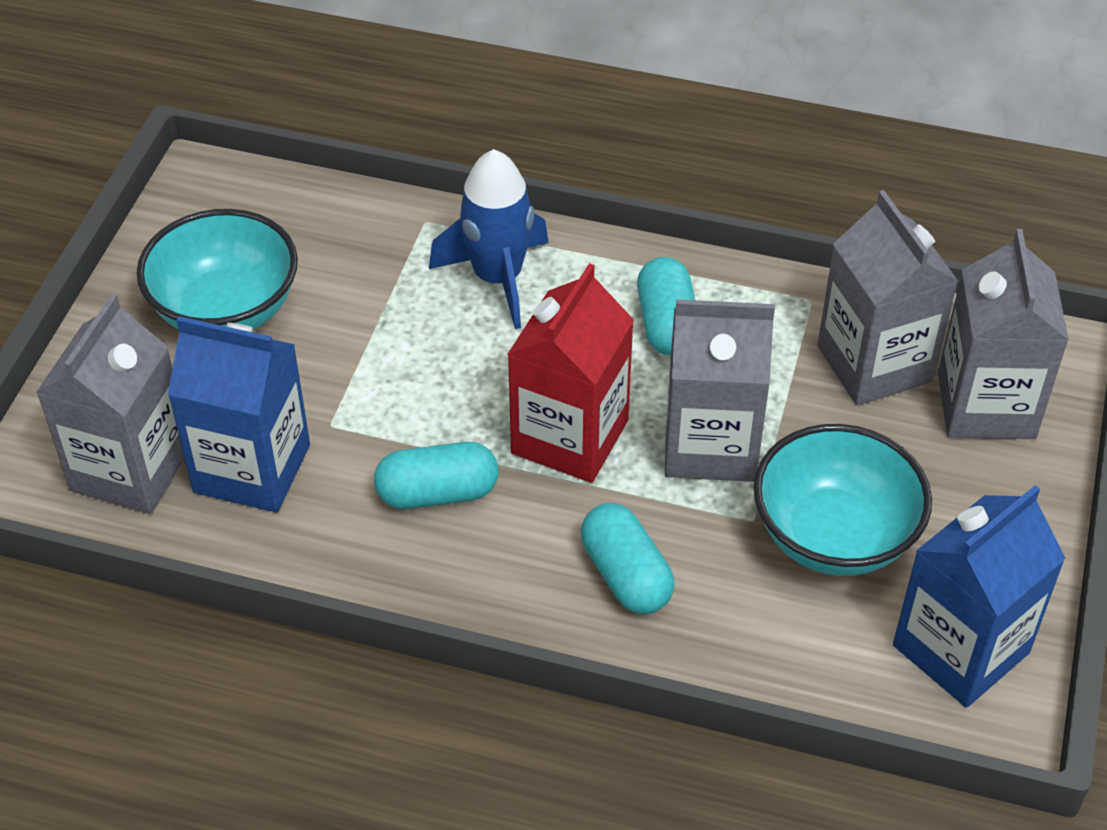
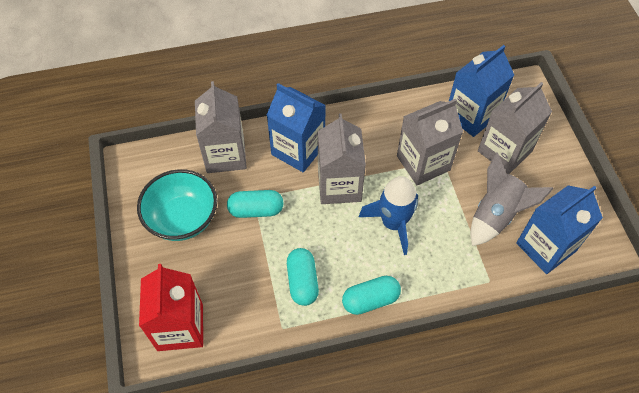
blue carton: 2 -> 3
grey rocket: 0 -> 1
turquoise bowl: 2 -> 1

